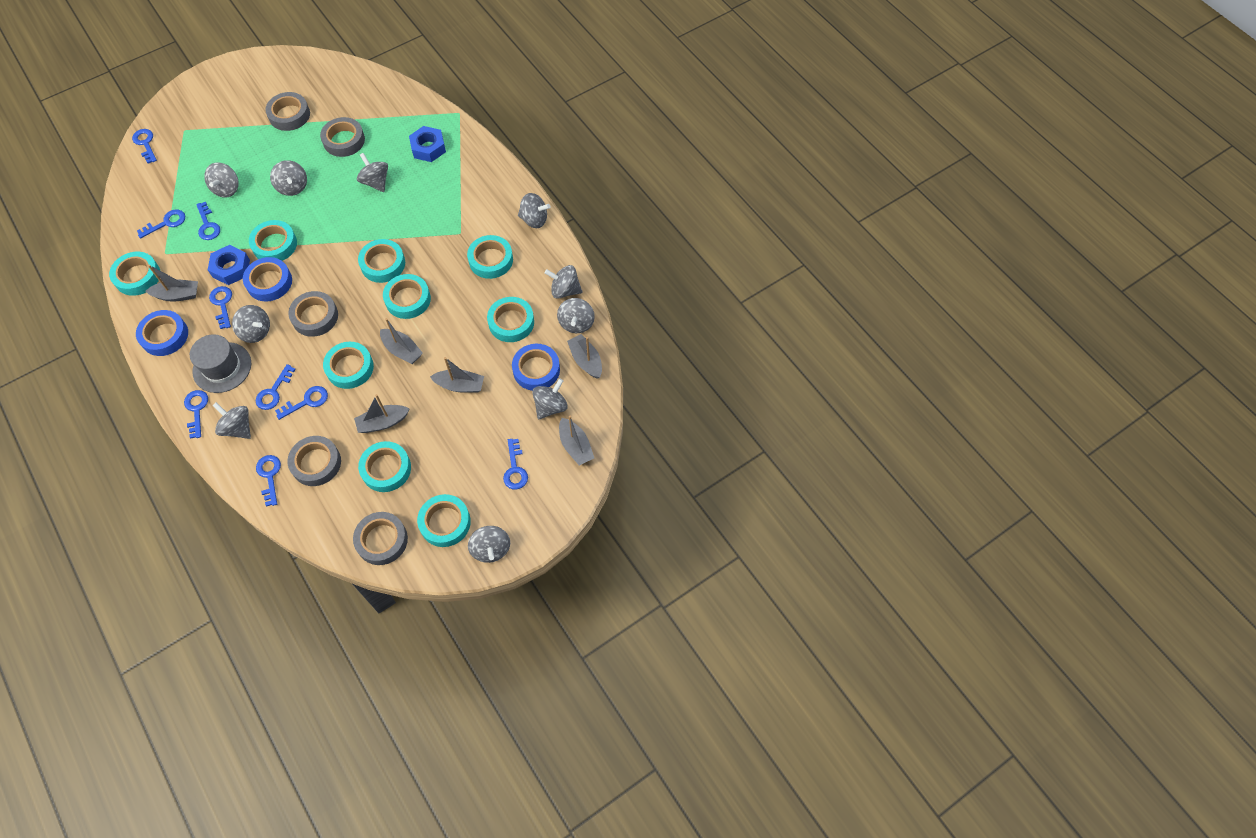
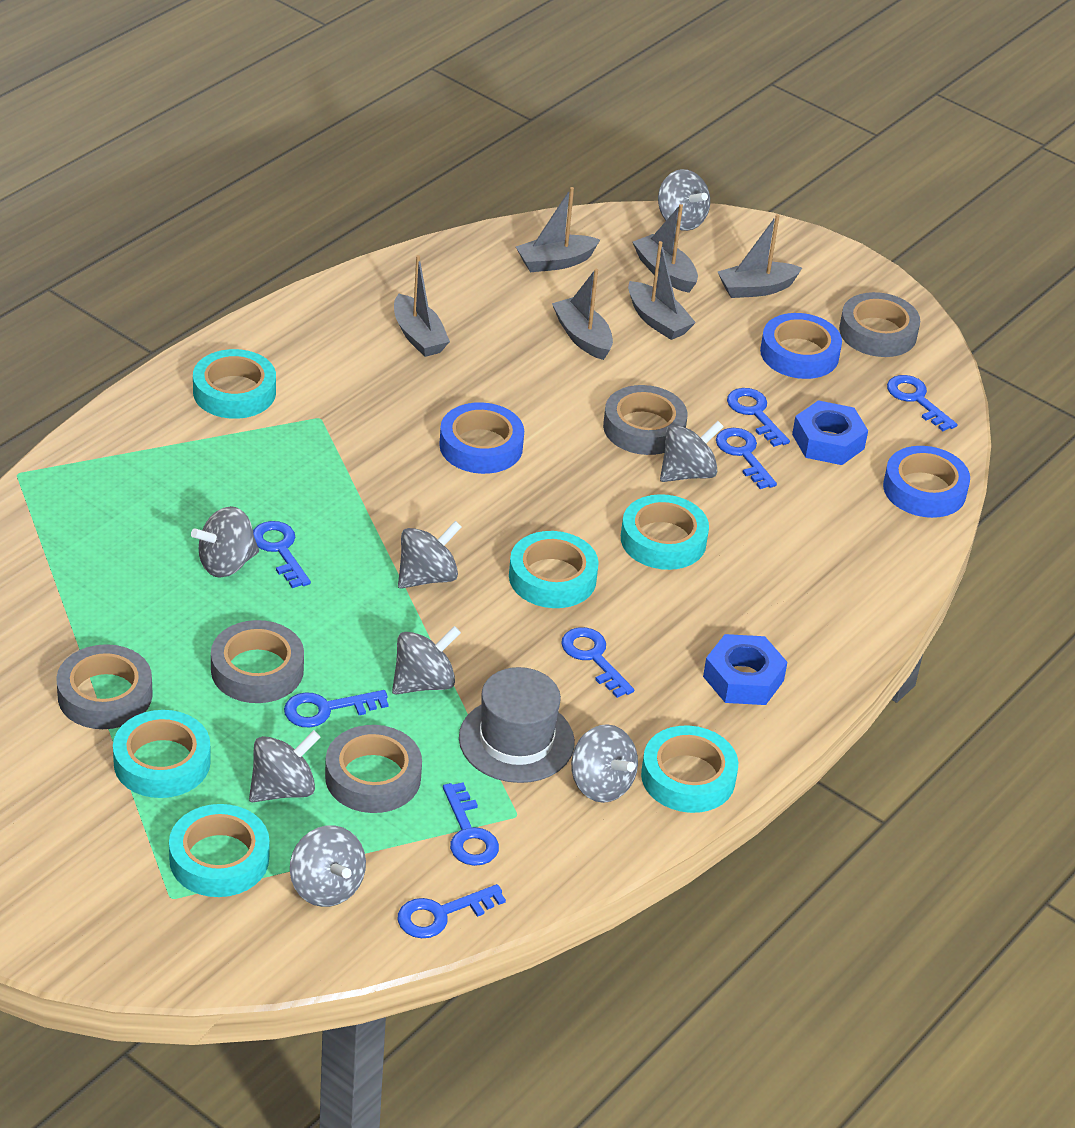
blue key: 9 -> 8
grey spinning top: 10 -> 8
turquoise tape: 9 -> 6

